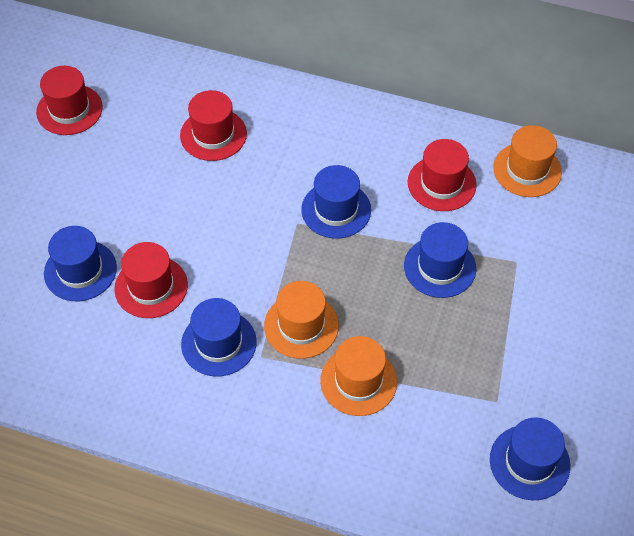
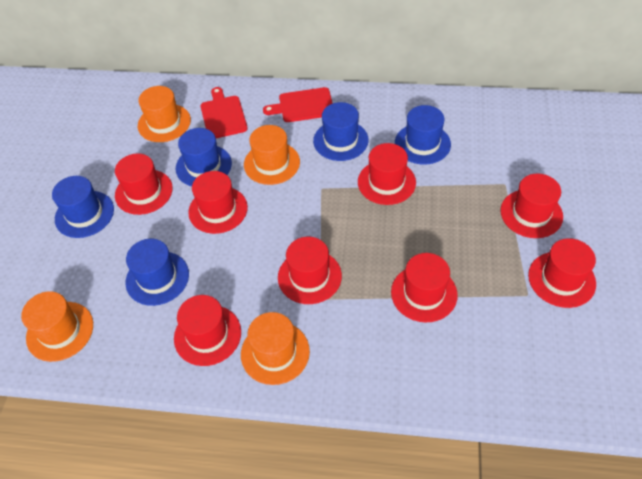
orange hat: 3 -> 4
red cutting board: 0 -> 2
red hat: 4 -> 8

